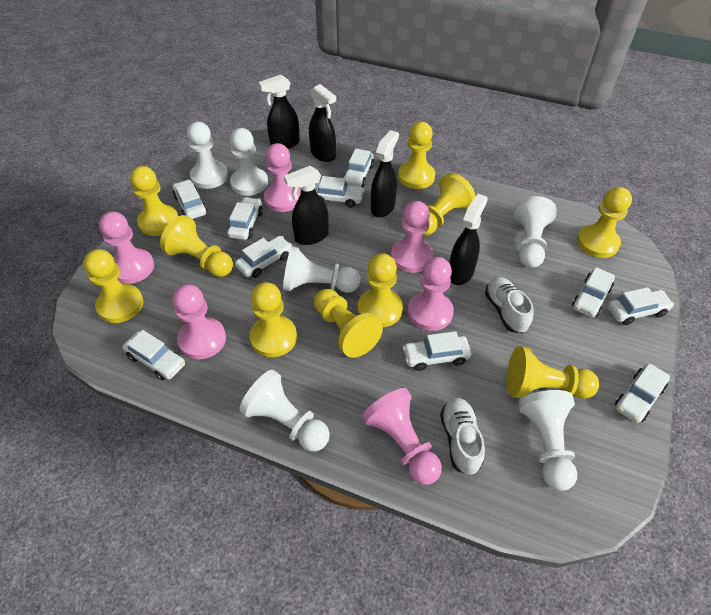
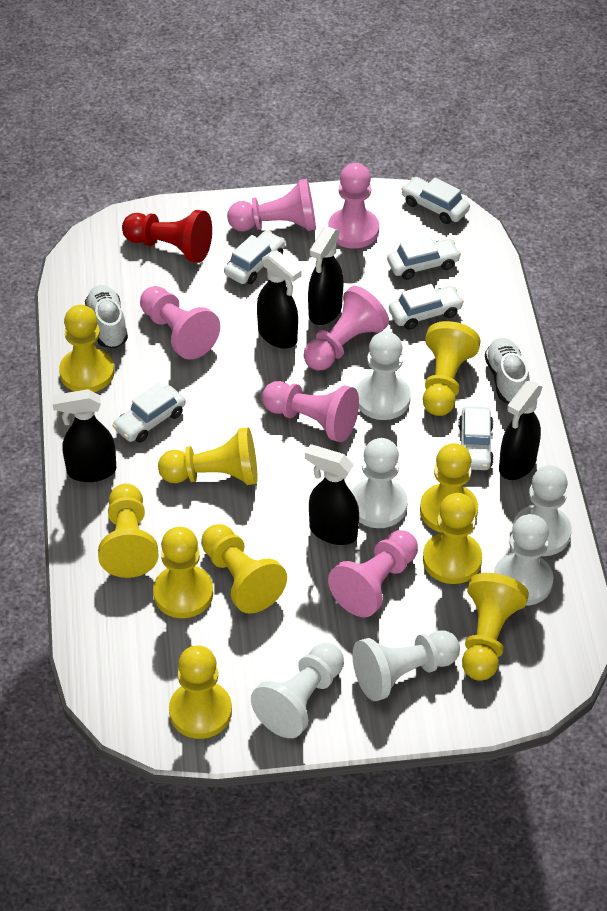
red pawn: 0 -> 1
white car: 10 -> 6

